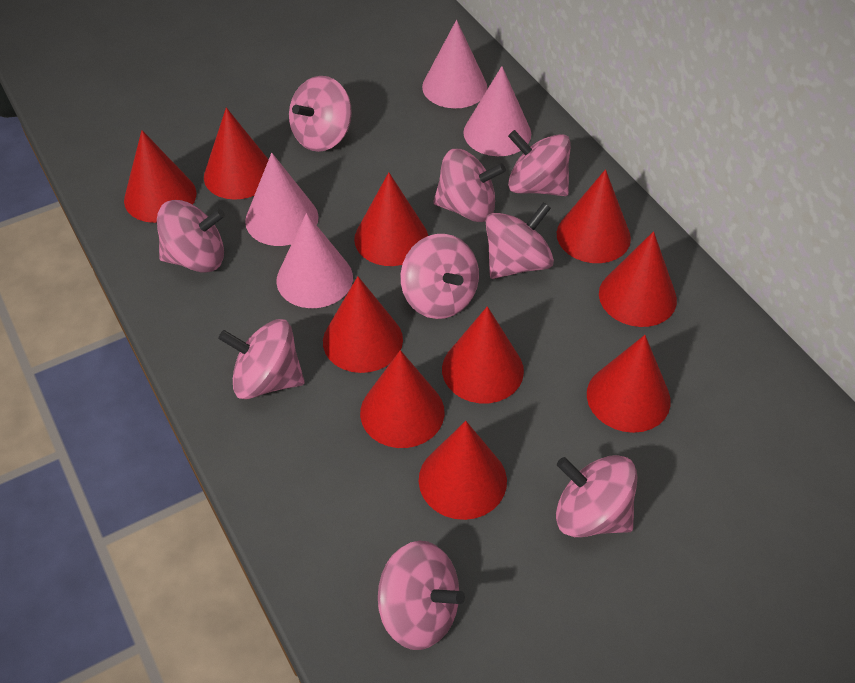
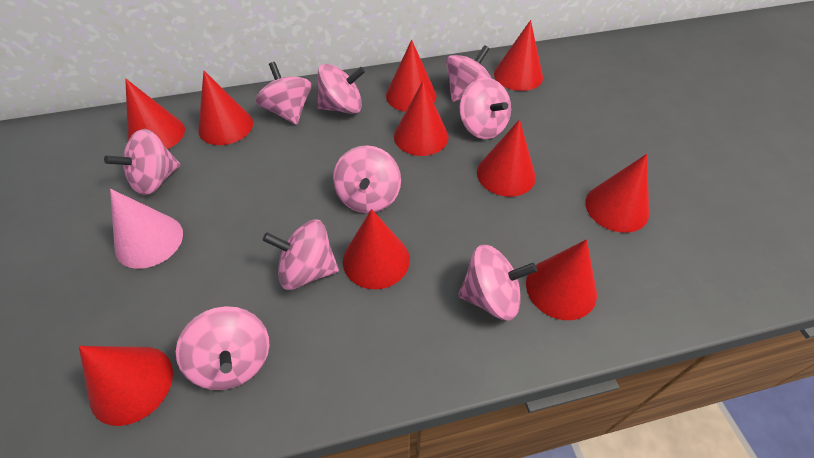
pink cone: 4 -> 1

